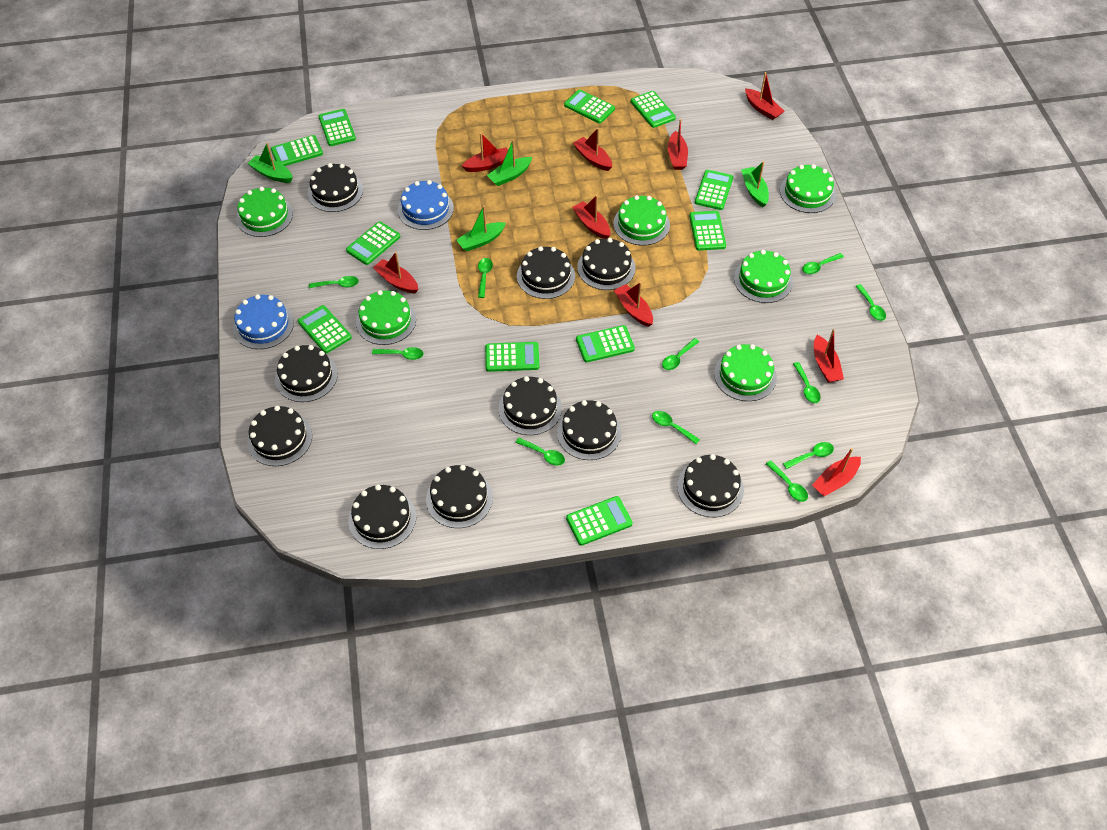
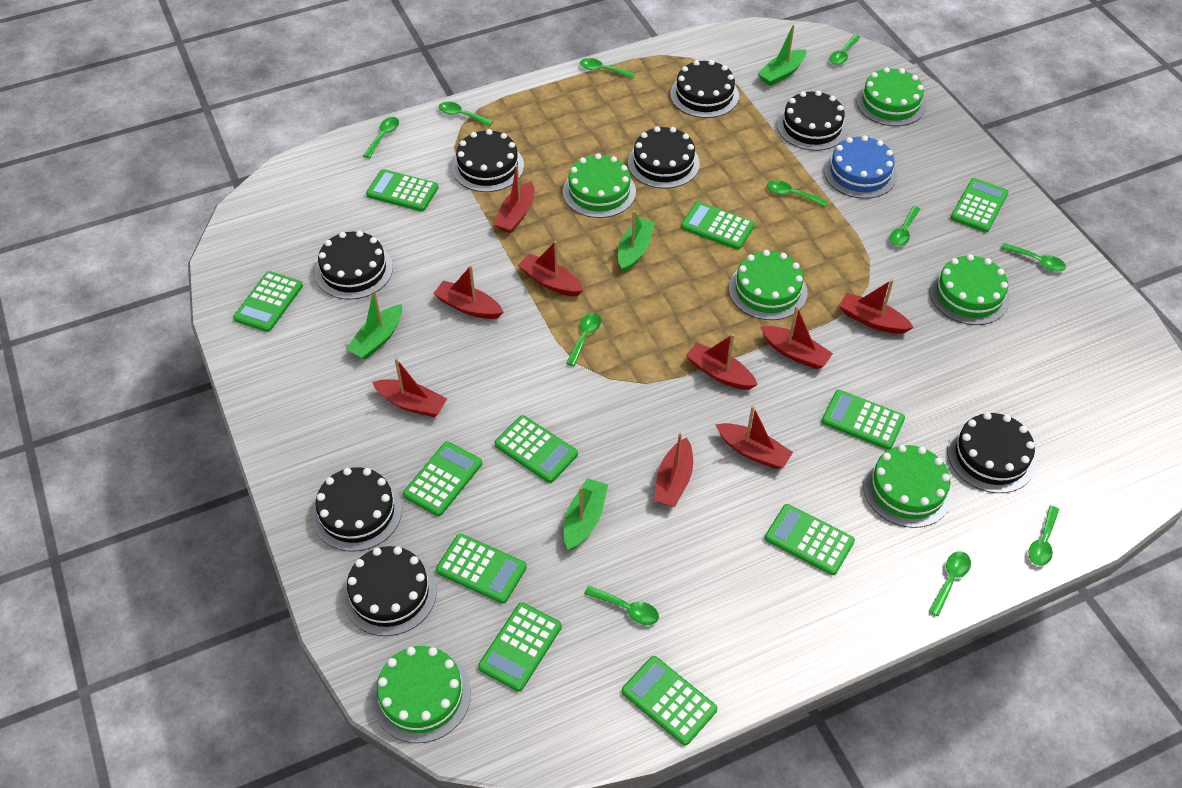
black cake: 10 -> 8
blue cake: 2 -> 1

